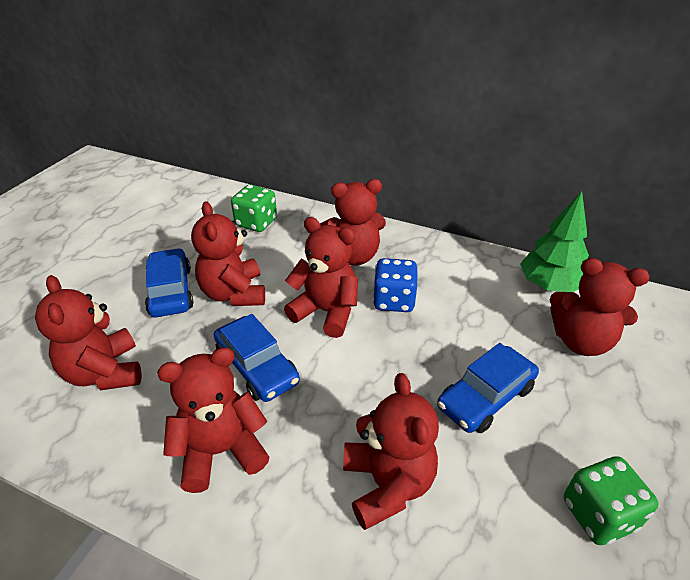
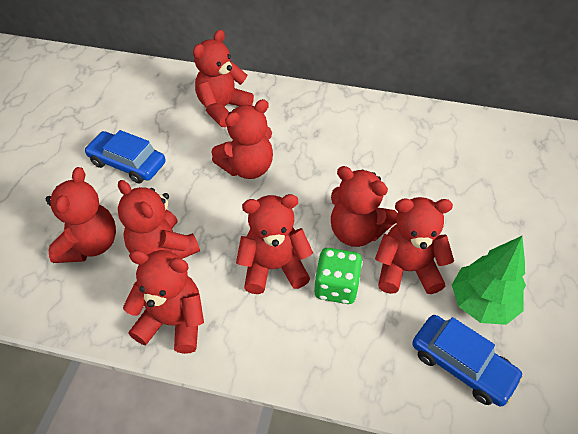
blue car: 3 -> 2
blue dice: 1 -> 0
green dice: 2 -> 1
red teddy bear: 7 -> 8

